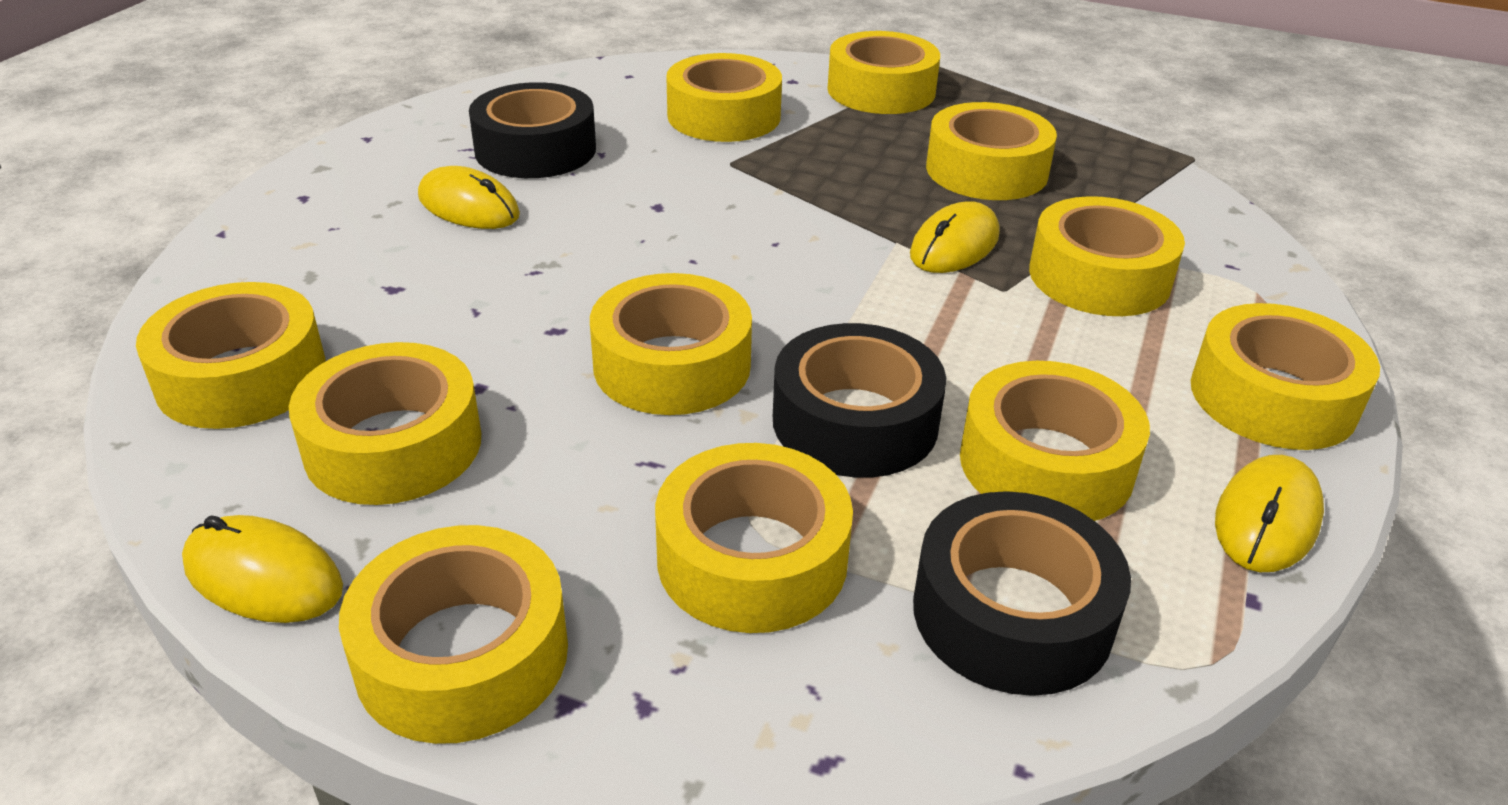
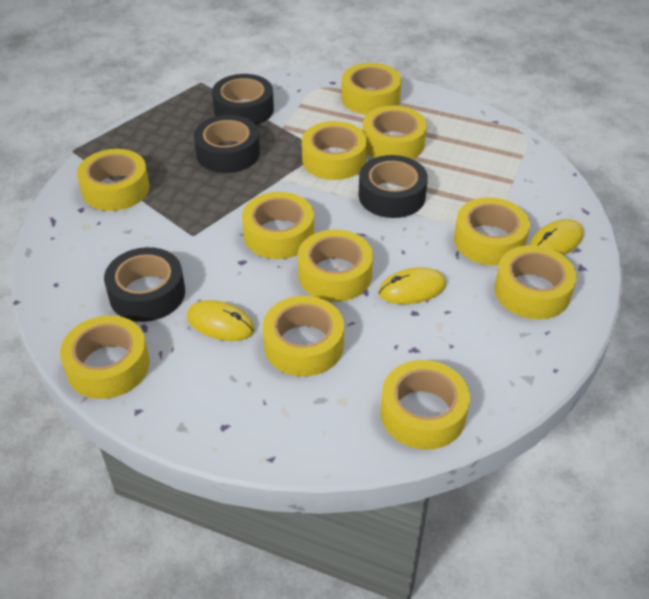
black tape: 3 -> 4
yellow mouse: 4 -> 3

